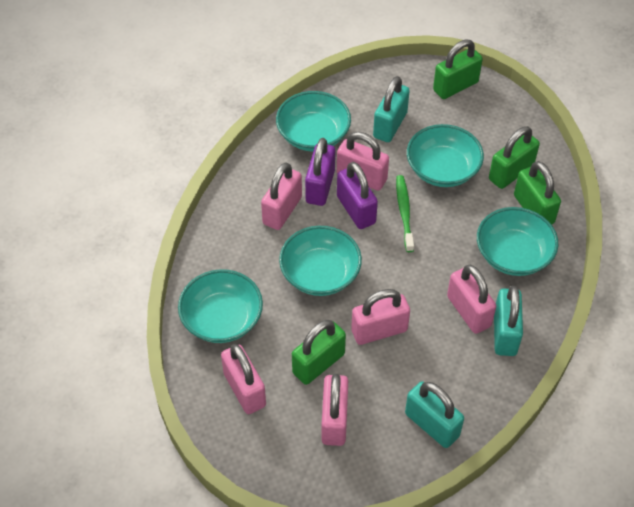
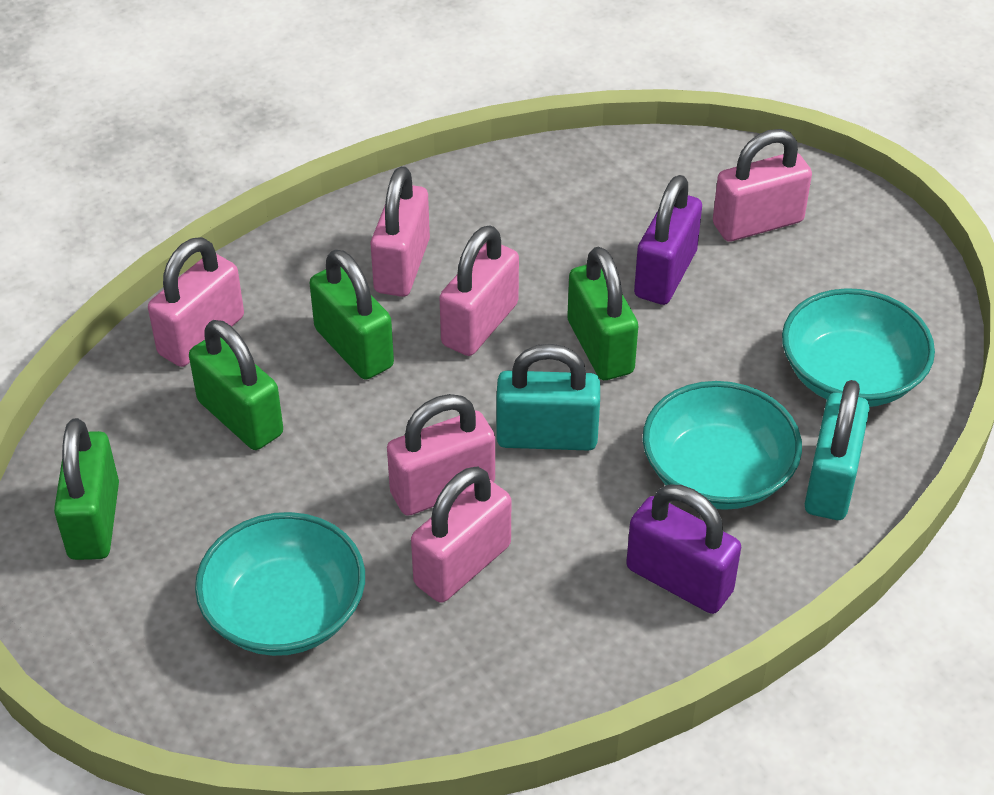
green toothbrush: 1 -> 0
turquoise bowl: 5 -> 3
turquoise padlock: 3 -> 2

